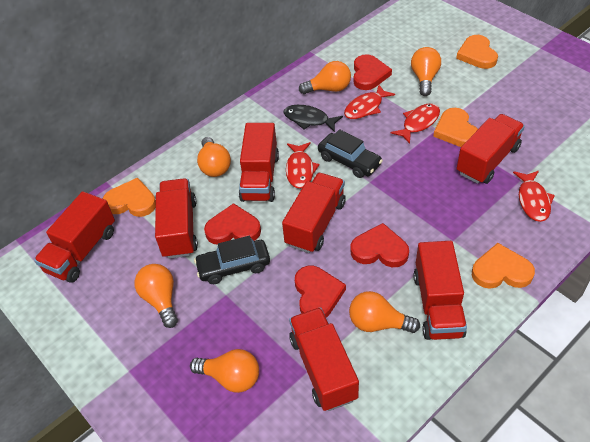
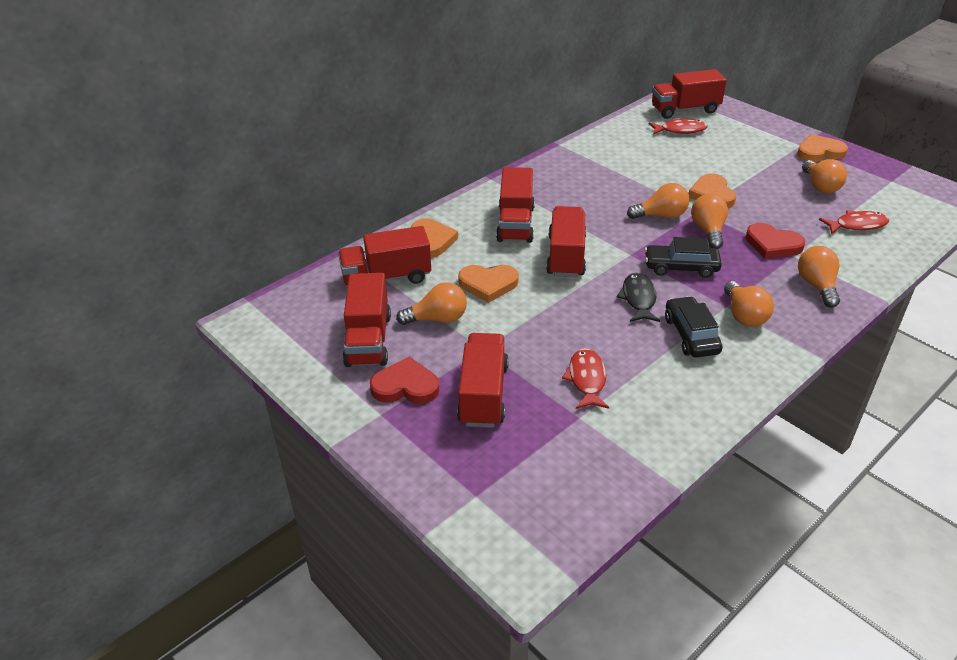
red fish: 4 -> 3
red heart: 4 -> 2
red truck: 7 -> 6

